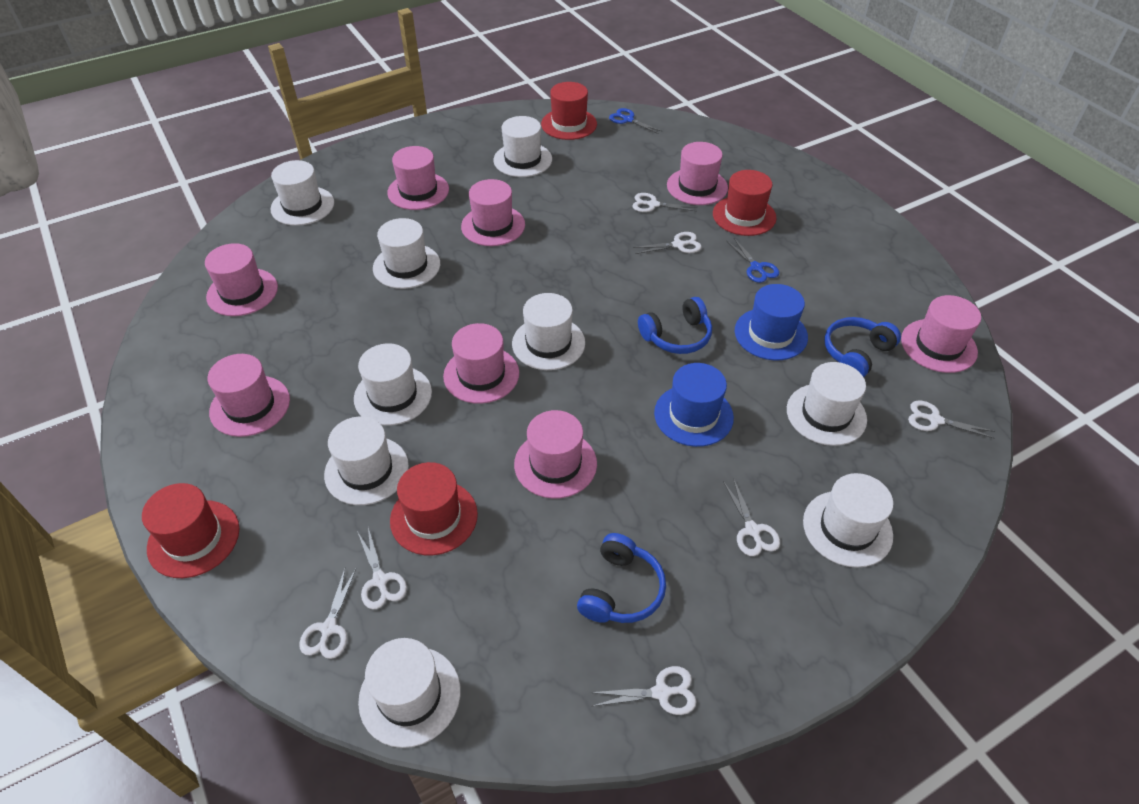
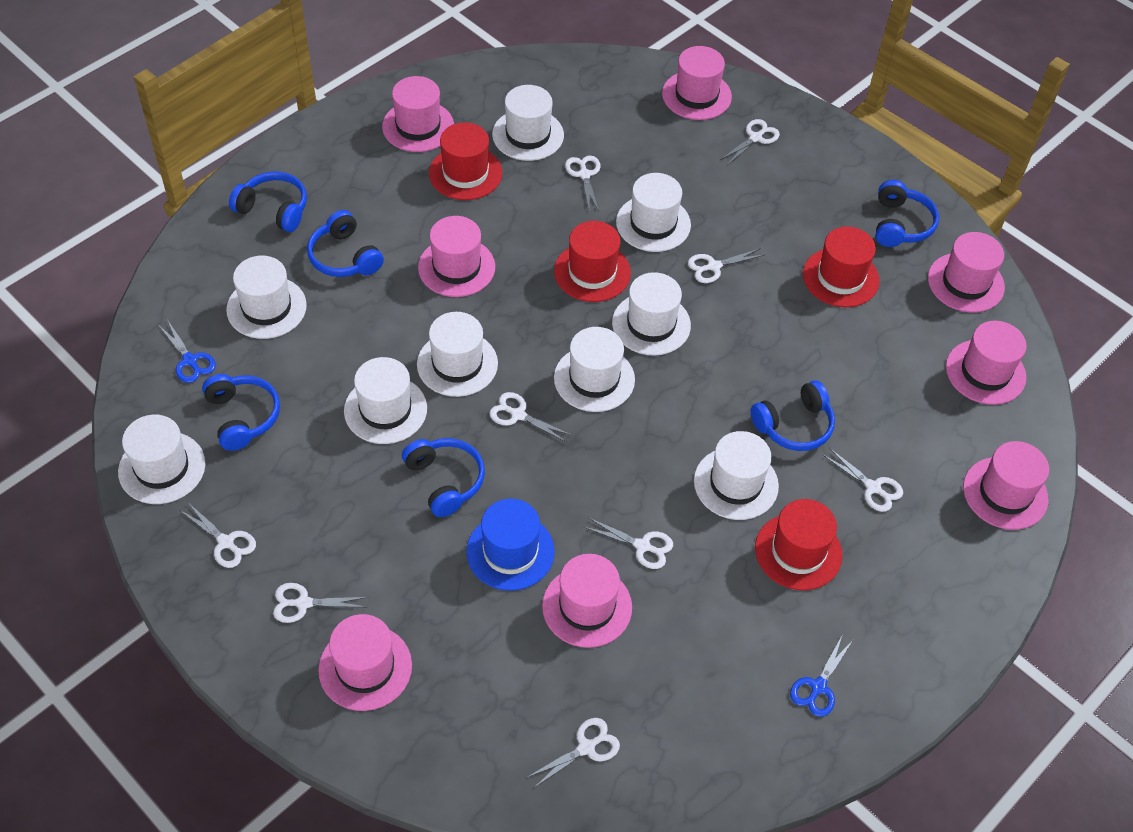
blue hat: 2 -> 1
blue headphones: 3 -> 6
white scissors: 7 -> 9

